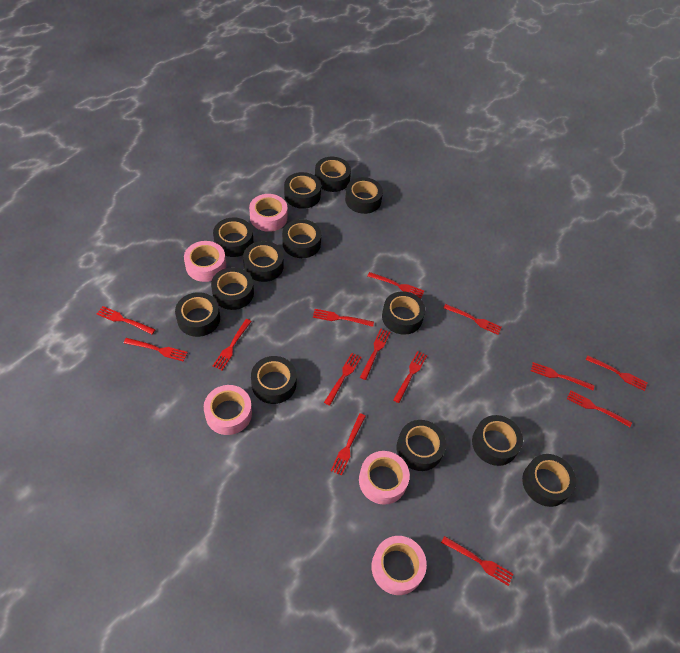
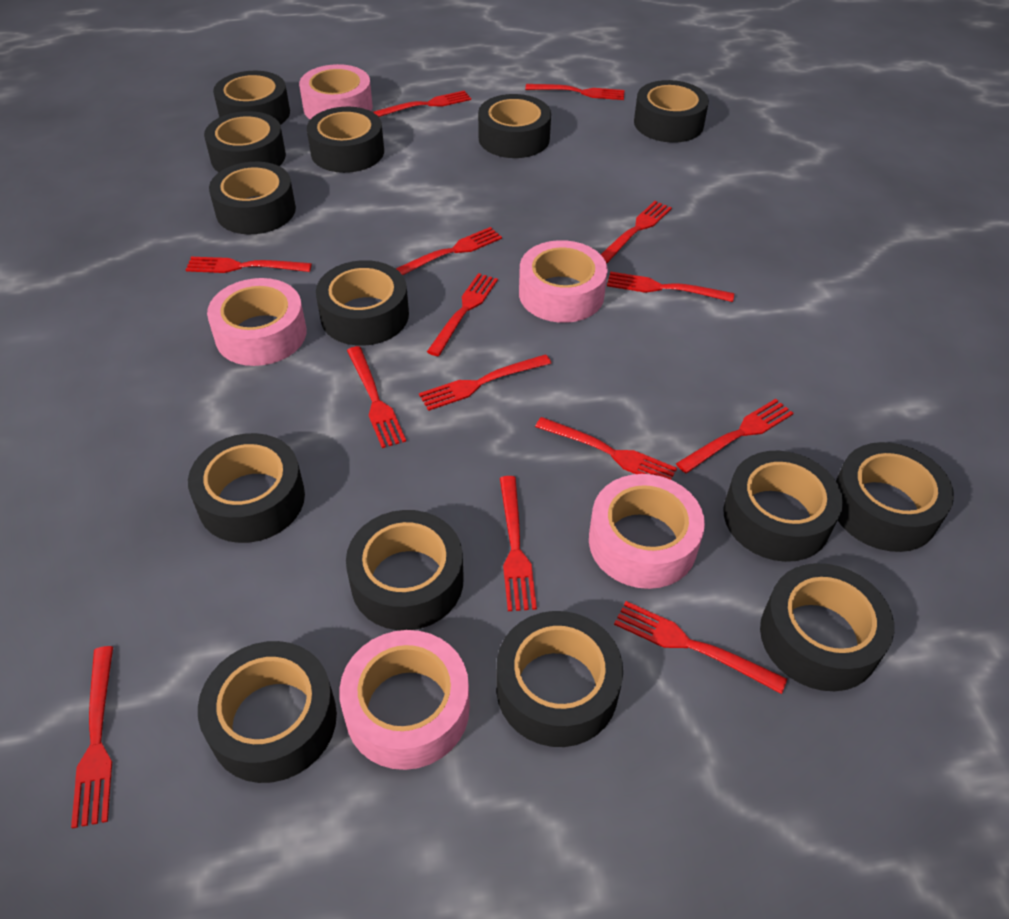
black tape: 13 -> 14

